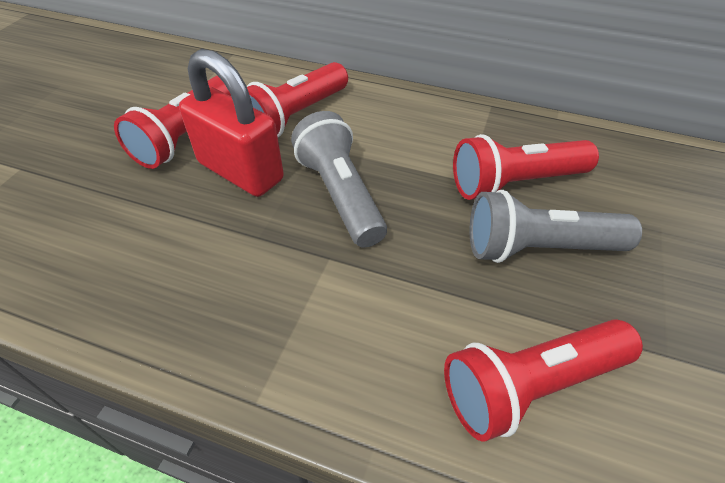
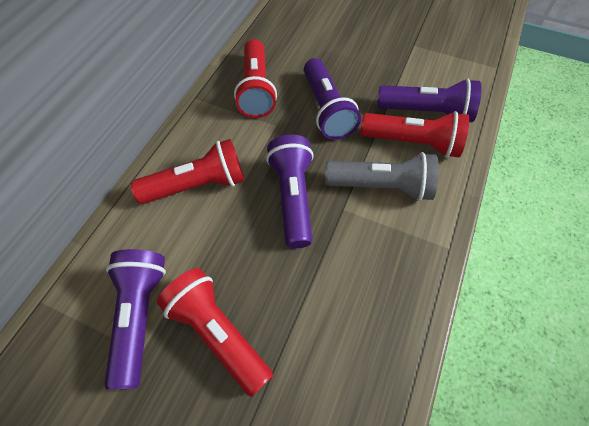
grey flashlight: 2 -> 1
purple flashlight: 0 -> 4
red padlock: 1 -> 0

